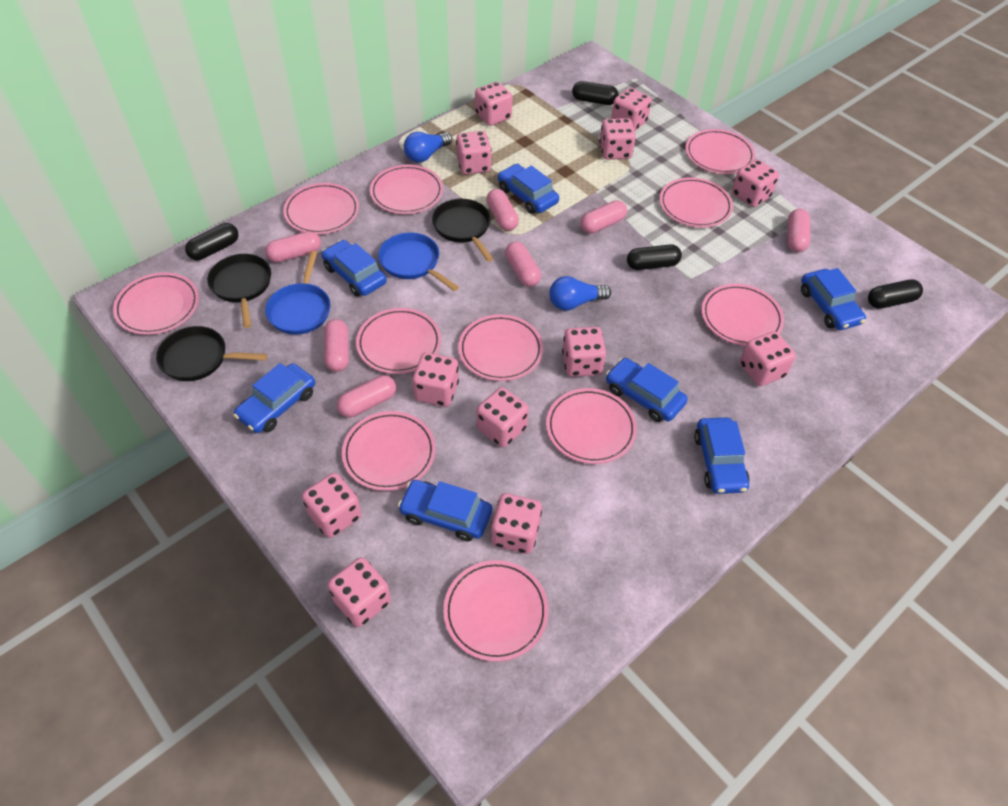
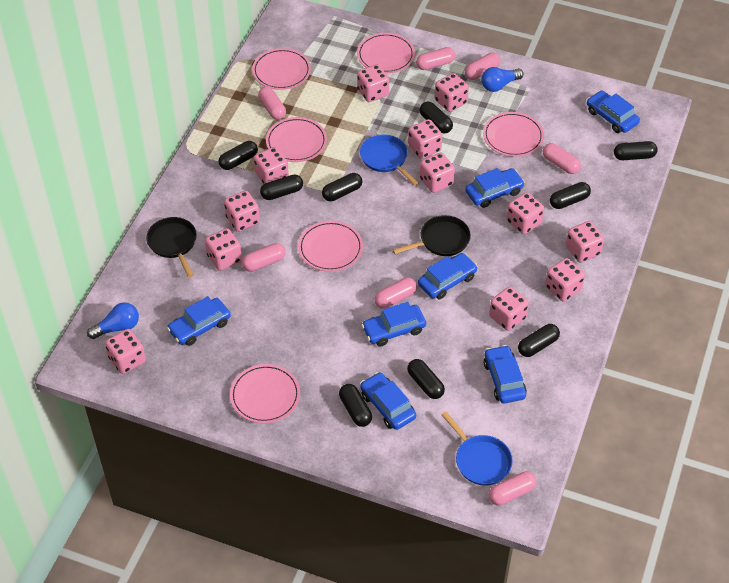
black capsule: 4 -> 9
black pan: 3 -> 2
pink plate: 11 -> 6

